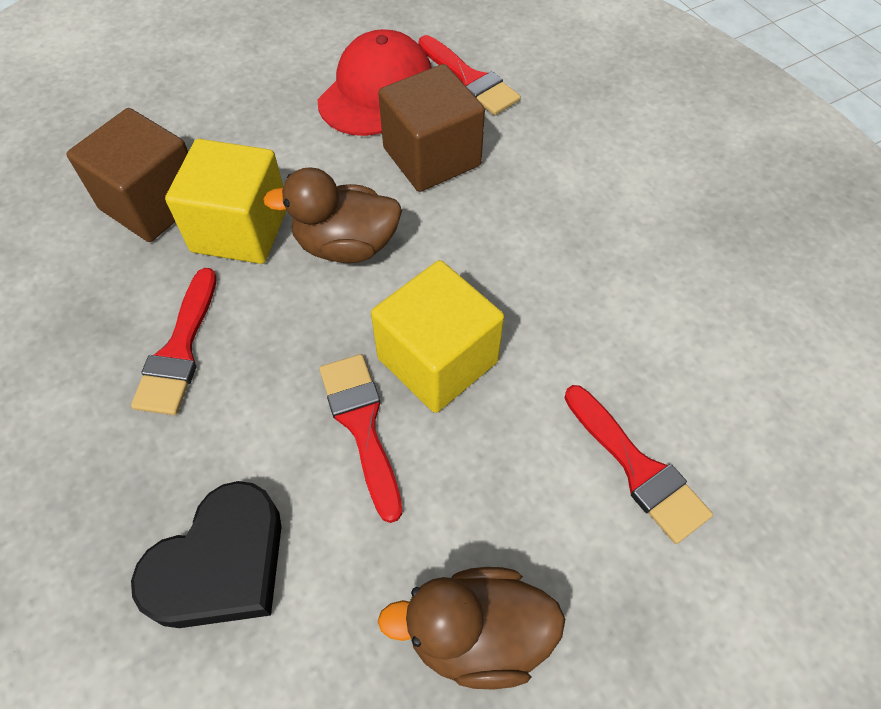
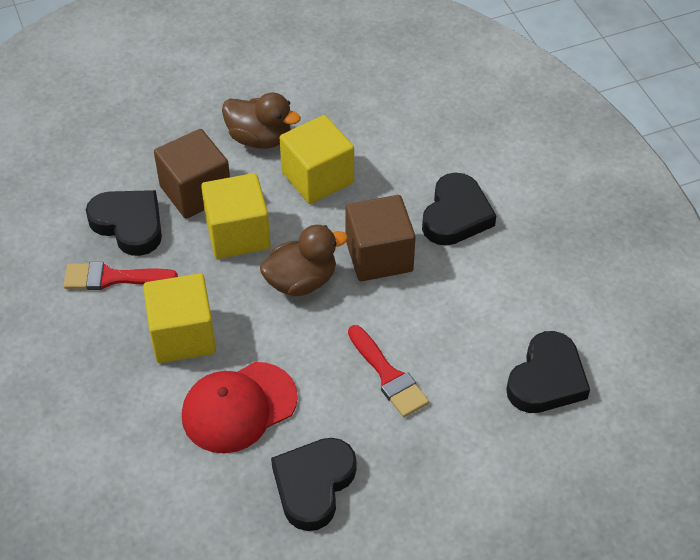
black heart: 1 -> 4
red brush: 4 -> 2
yellow cube: 2 -> 3

